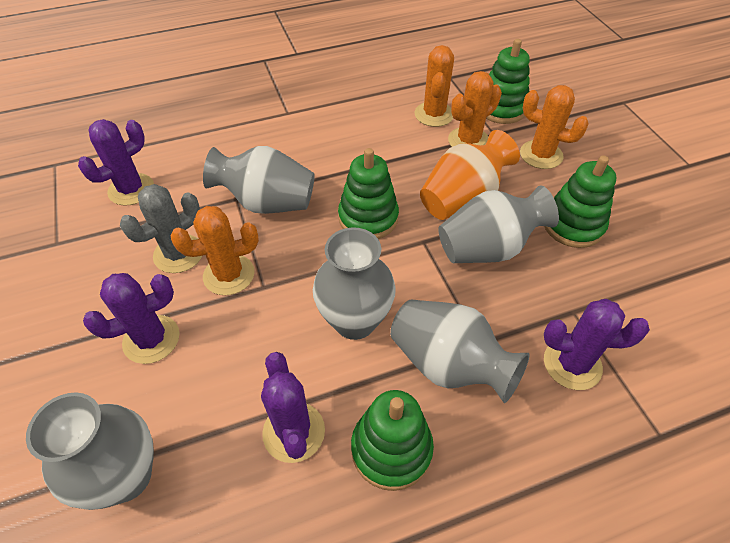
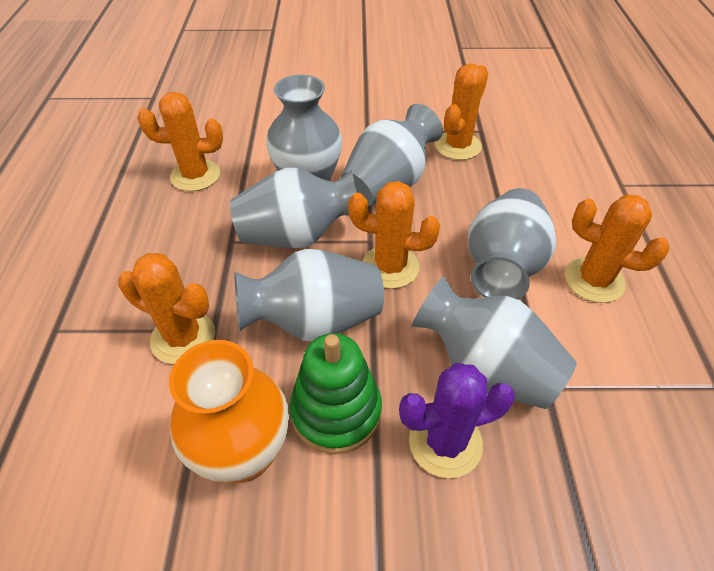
green stacking toy: 4 -> 1
grey cactus: 1 -> 0
grey vase: 5 -> 6
orange cactus: 4 -> 5
purple cactus: 4 -> 1

